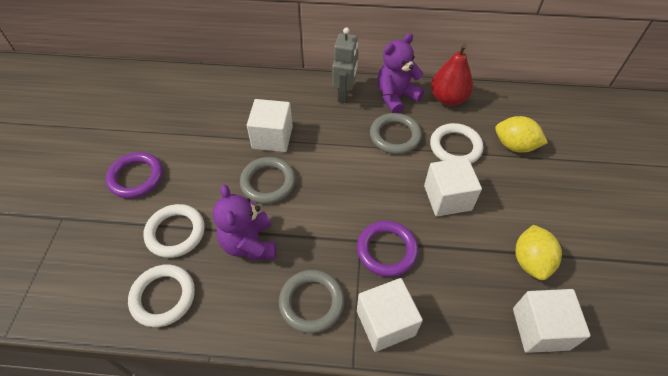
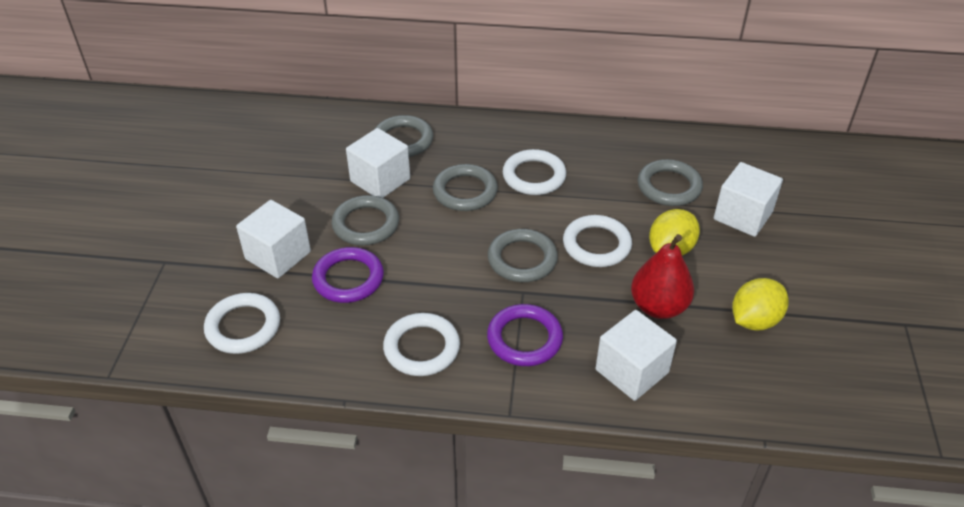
grey ring: 3 -> 5
grey robot: 1 -> 0
purple teddy bear: 2 -> 0
white ring: 3 -> 4

